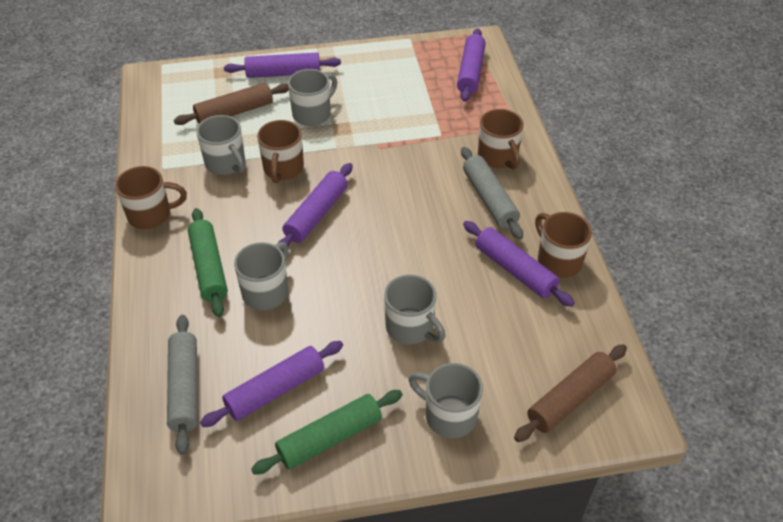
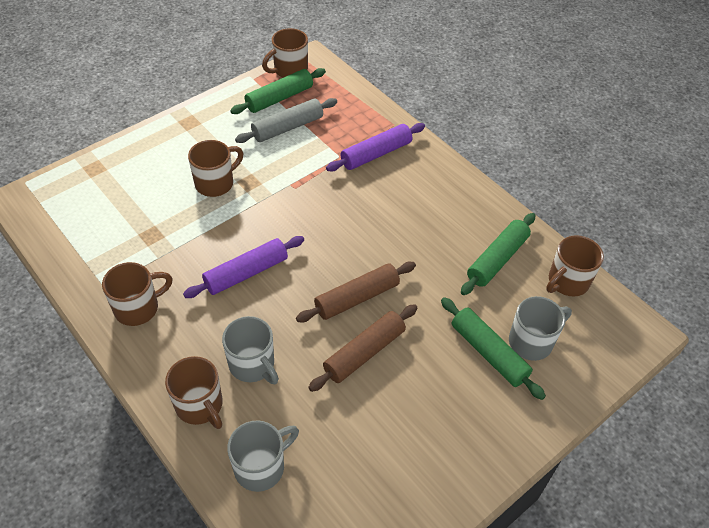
brown mug: 4 -> 5
green rolling pin: 2 -> 3
grey mug: 5 -> 3
grey rolling pin: 2 -> 1
purple rolling pin: 5 -> 2

